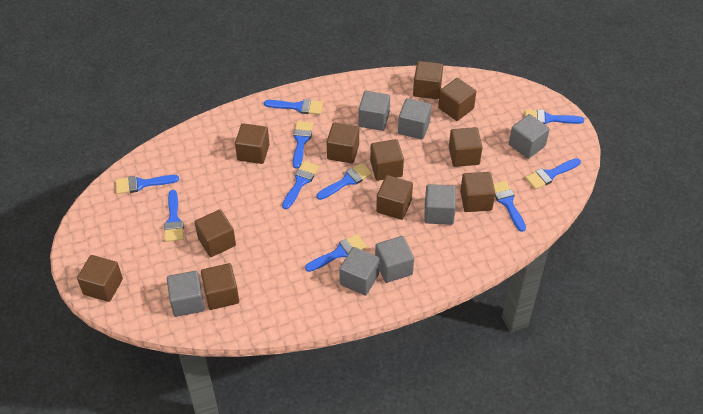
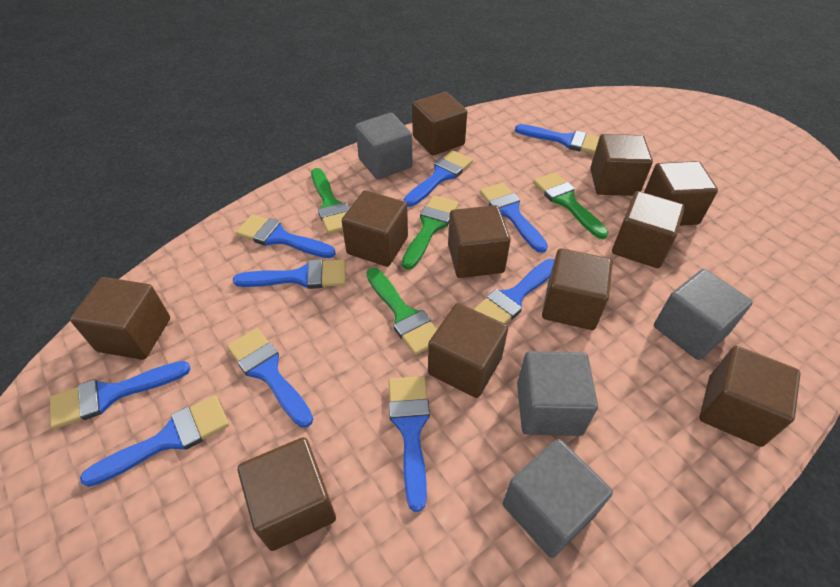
green brush: 0 -> 4
grey cube: 7 -> 4

